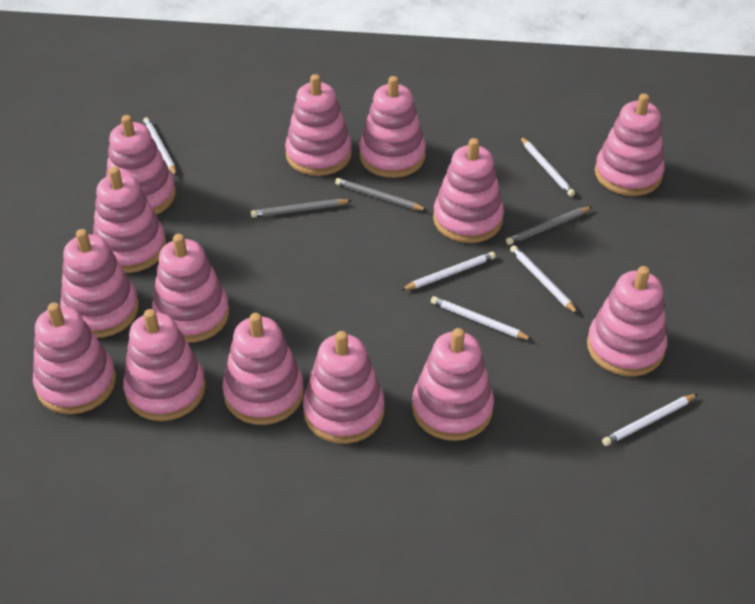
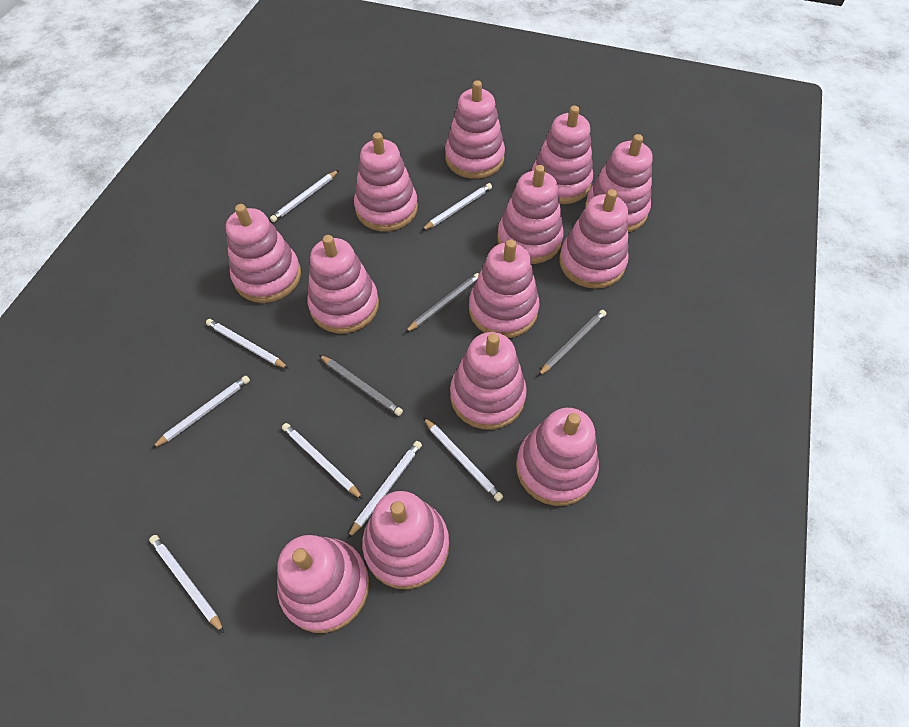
pink stacking toy: 14 -> 13
white pencil: 6 -> 8

